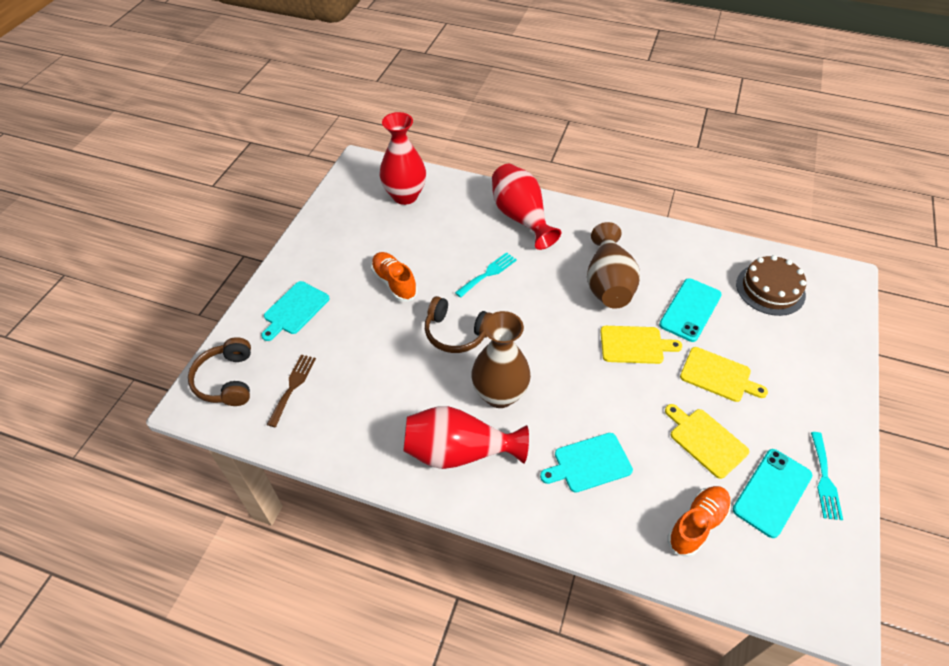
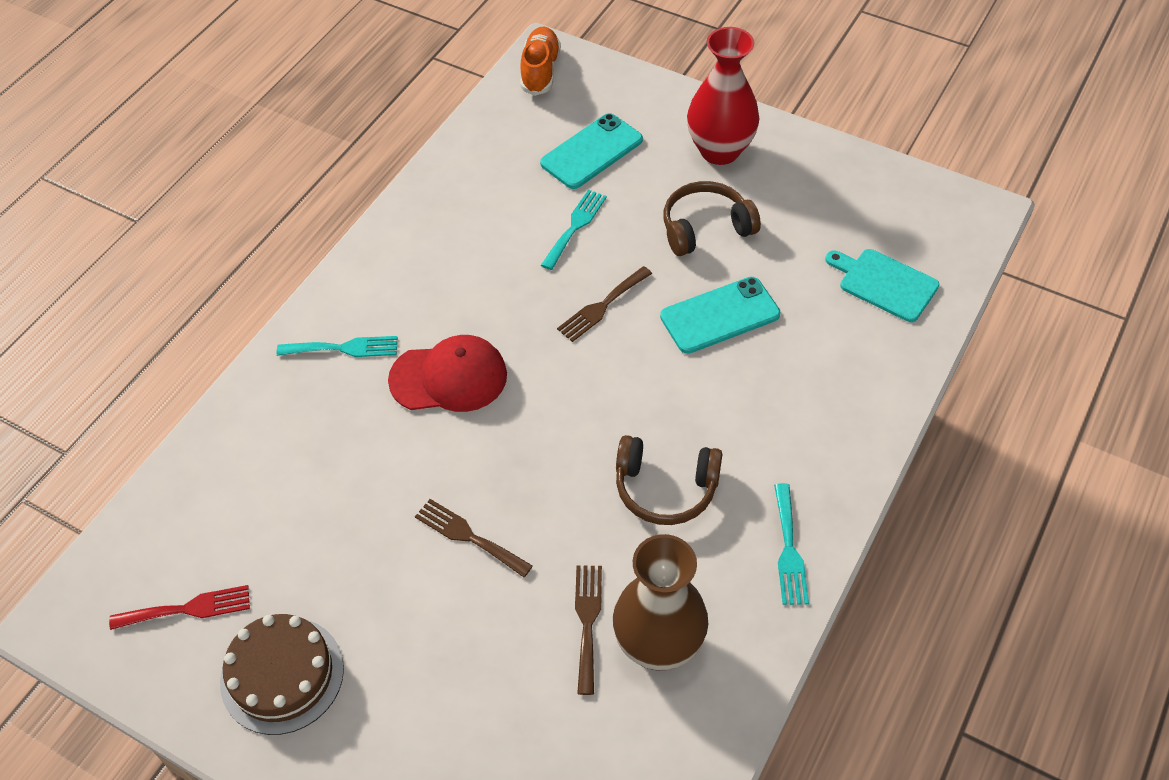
brown fork: 1 -> 3
brown vase: 2 -> 1
orange shoe: 2 -> 1
red cap: 0 -> 1
red fork: 0 -> 1
red vase: 3 -> 1
turquoise cutting board: 2 -> 1
turquoise fork: 2 -> 3
yellow cutting board: 3 -> 0

